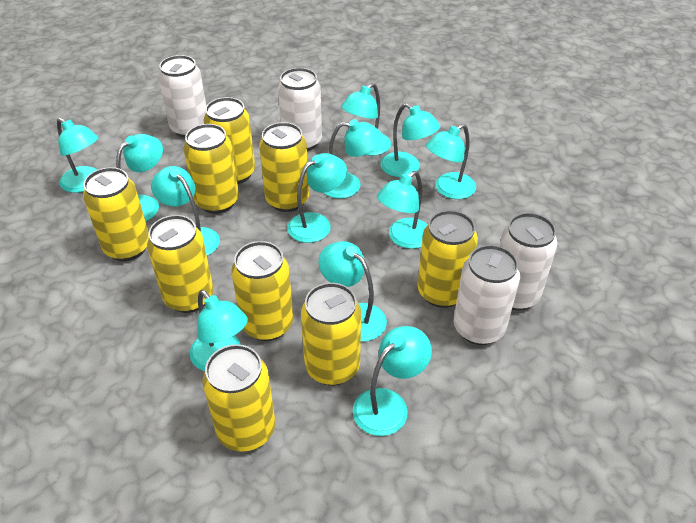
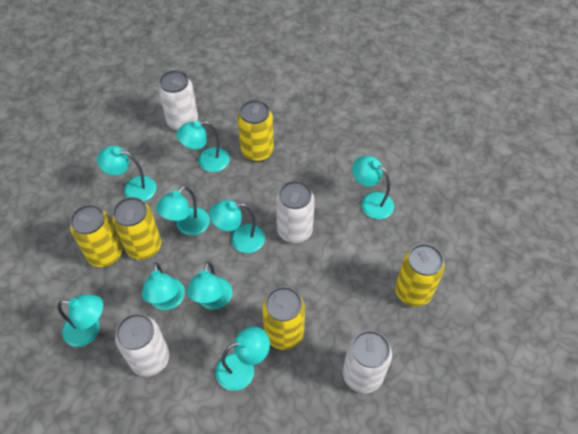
turquoise lamp: 12 -> 9
yellow can: 9 -> 5

